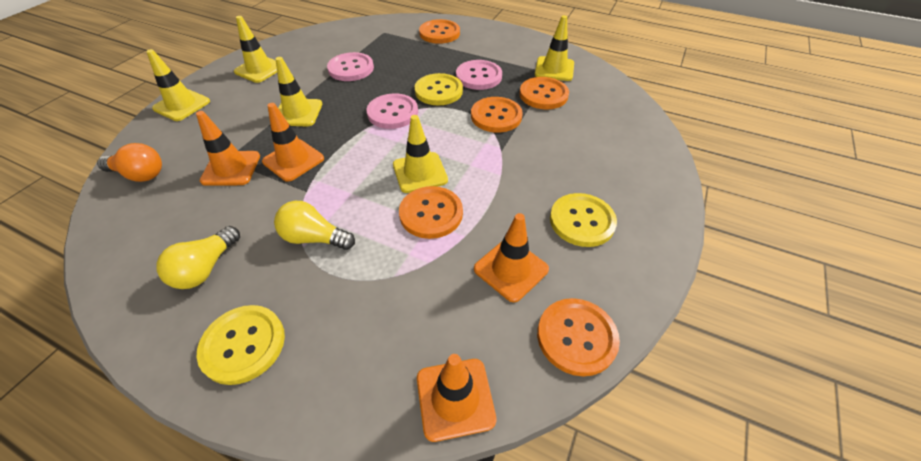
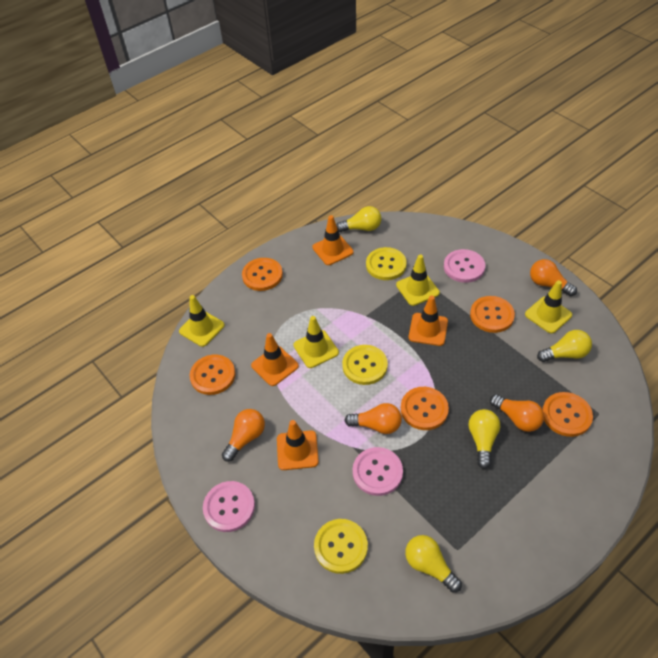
orange light bulb: 1 -> 4
yellow light bulb: 2 -> 4
yellow traffic cone: 5 -> 4

